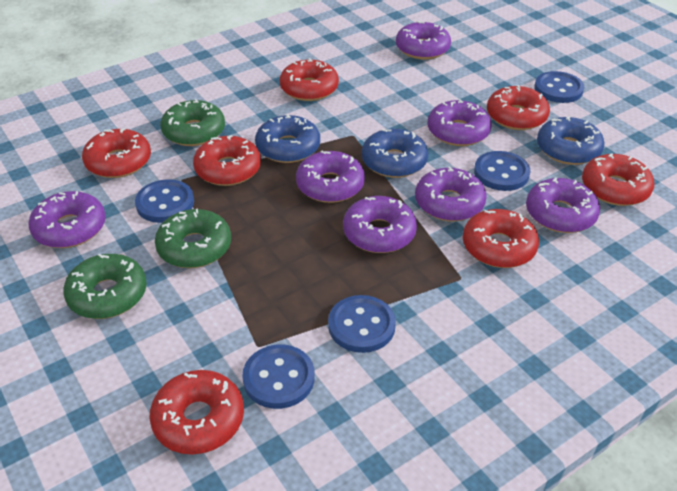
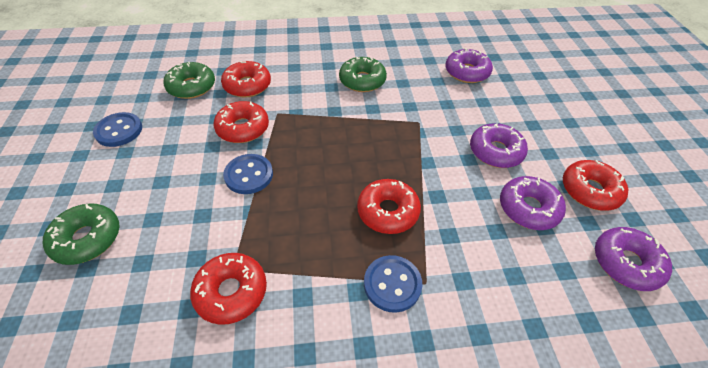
blue button: 5 -> 3
blue donut: 3 -> 0
purple donut: 7 -> 4
red donut: 7 -> 5

